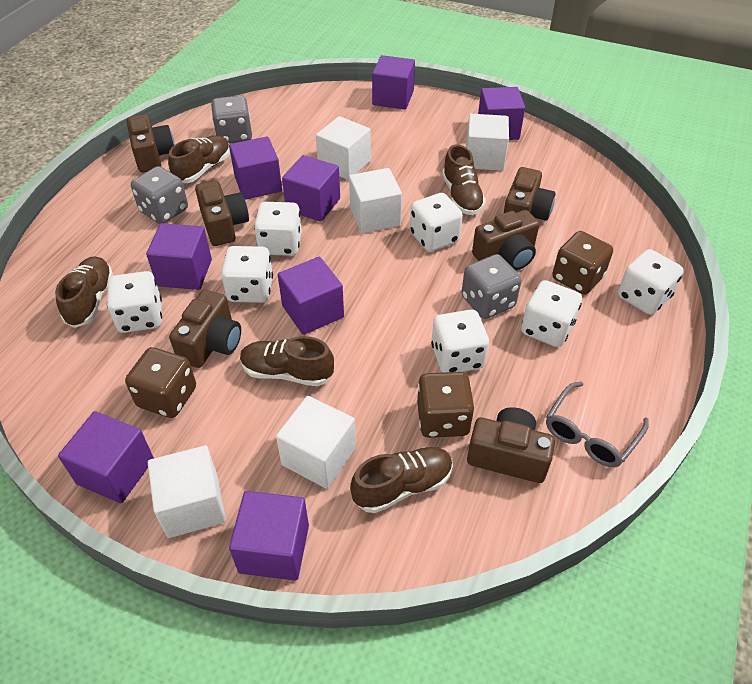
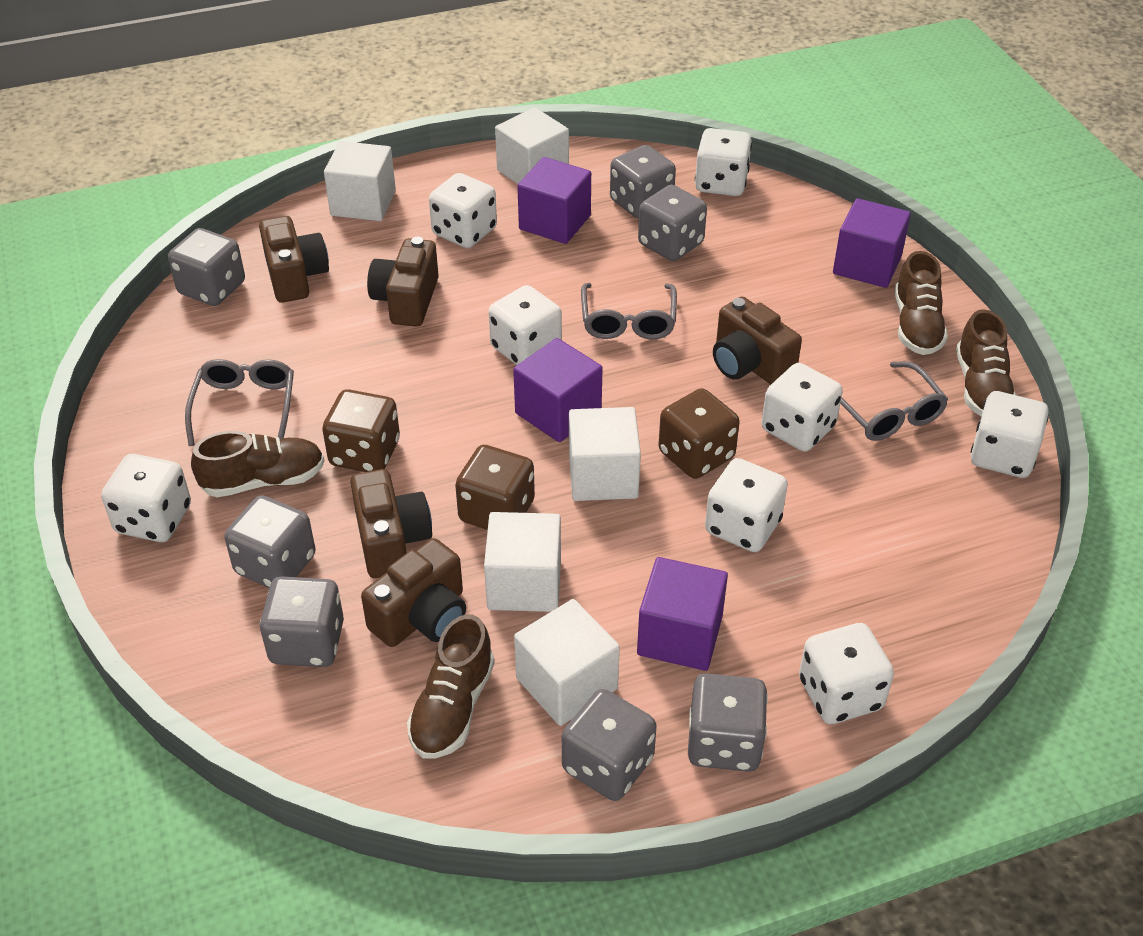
brown camera: 6 -> 5
brown shoe: 5 -> 4
grey dice: 3 -> 7
grey glasses: 1 -> 3
purple cube: 8 -> 4
white dice: 7 -> 8

